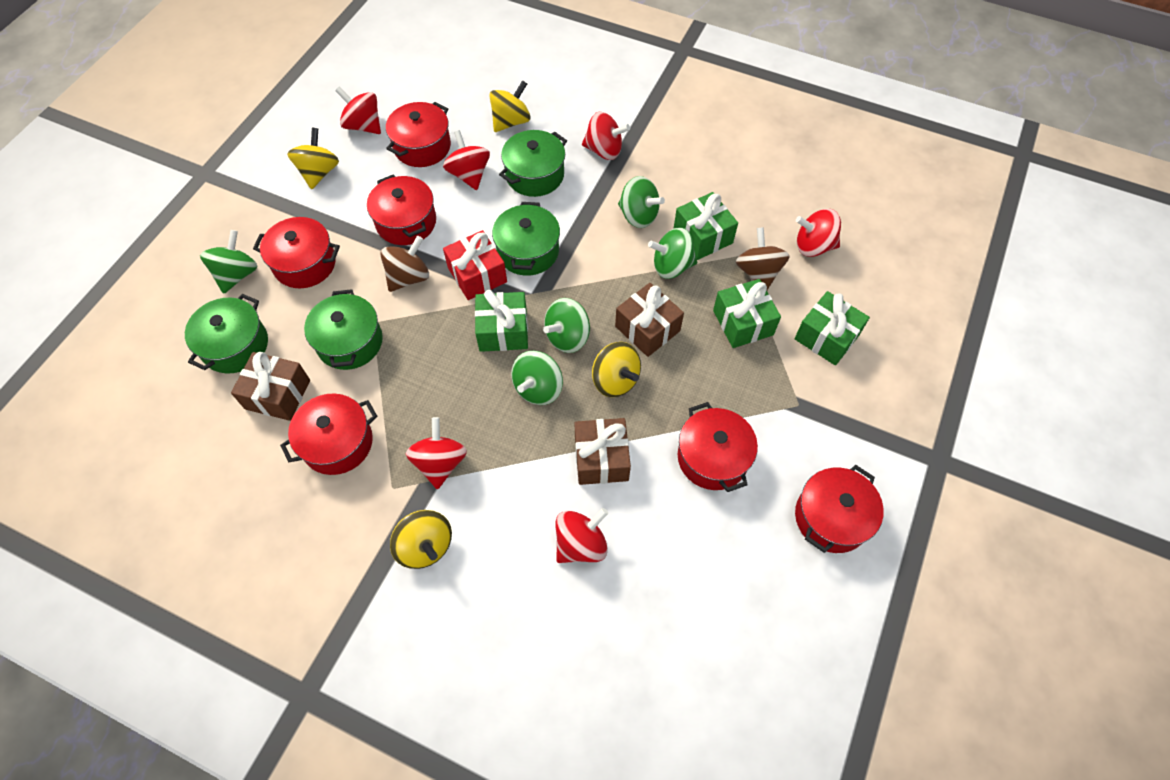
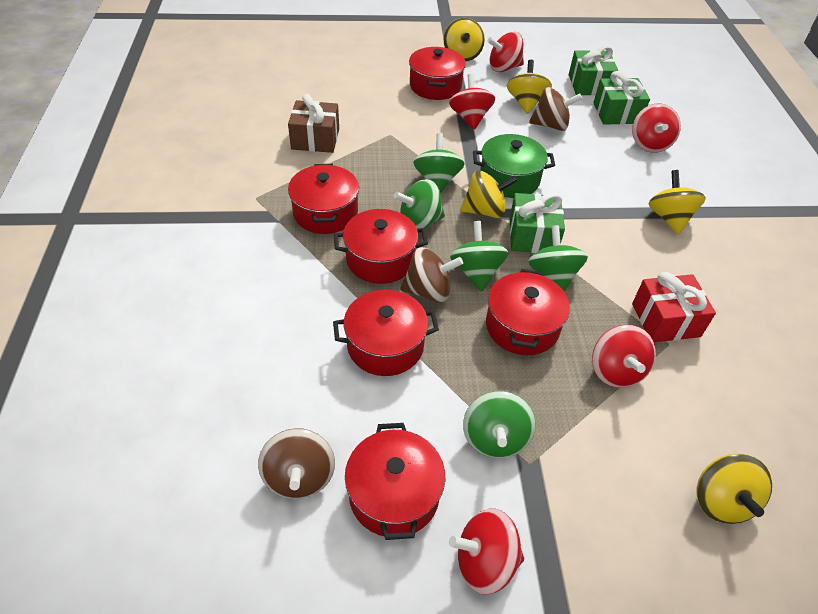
brown gift: 3 -> 1
brown spinning top: 2 -> 3
green gift: 4 -> 3
green pot: 4 -> 1
red spinning top: 6 -> 5
yellow spinning top: 4 -> 5

